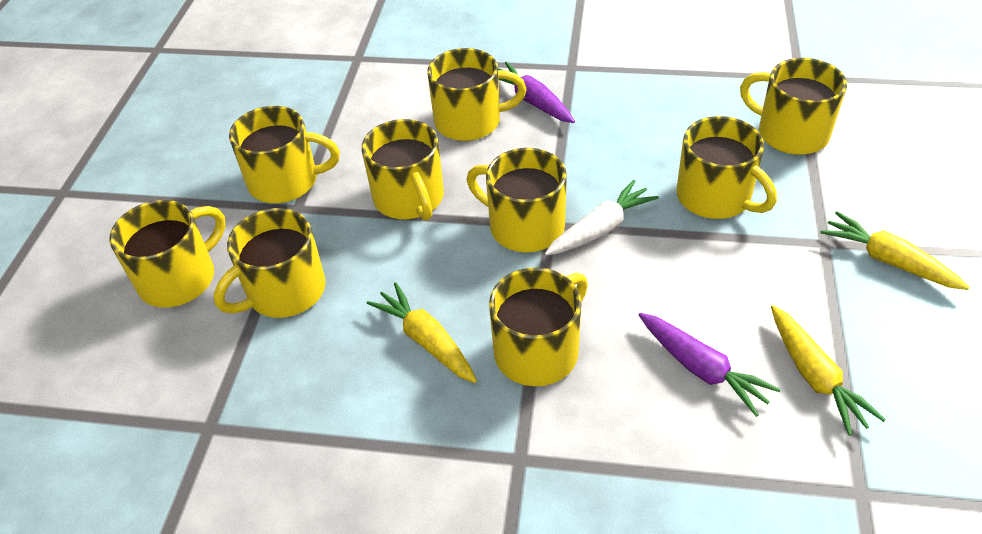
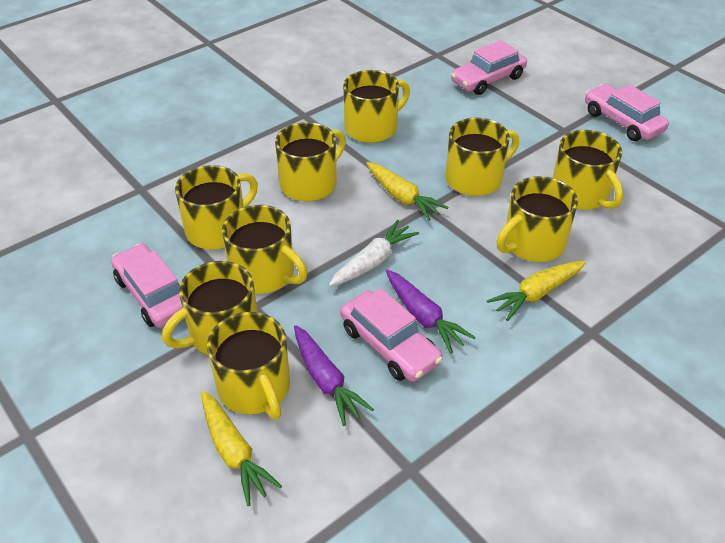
pink car: 0 -> 4

